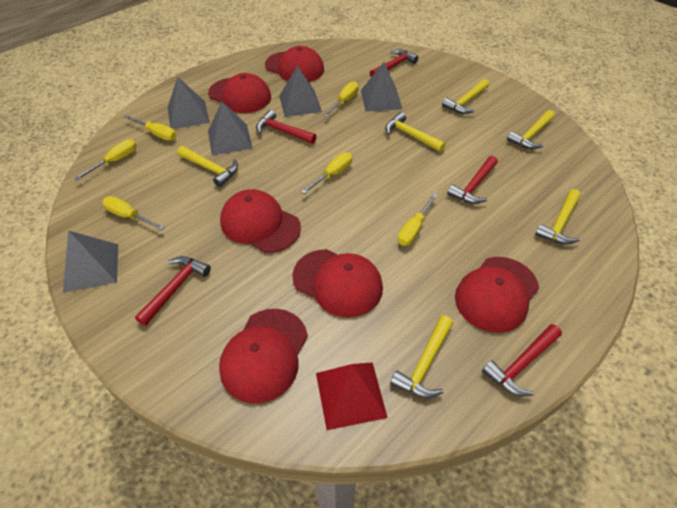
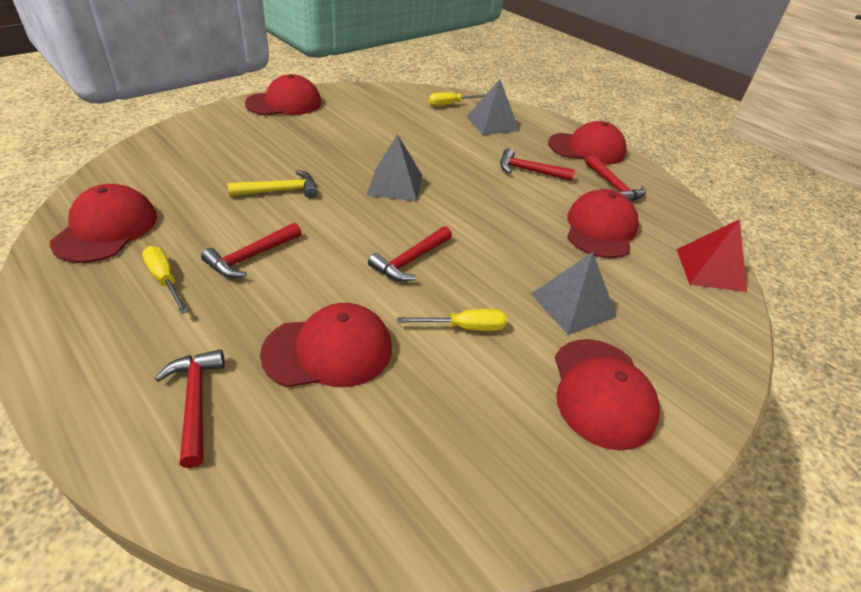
grey pyramid: 5 -> 3
yellow hammer: 6 -> 1
yellow screwdriver: 6 -> 3

